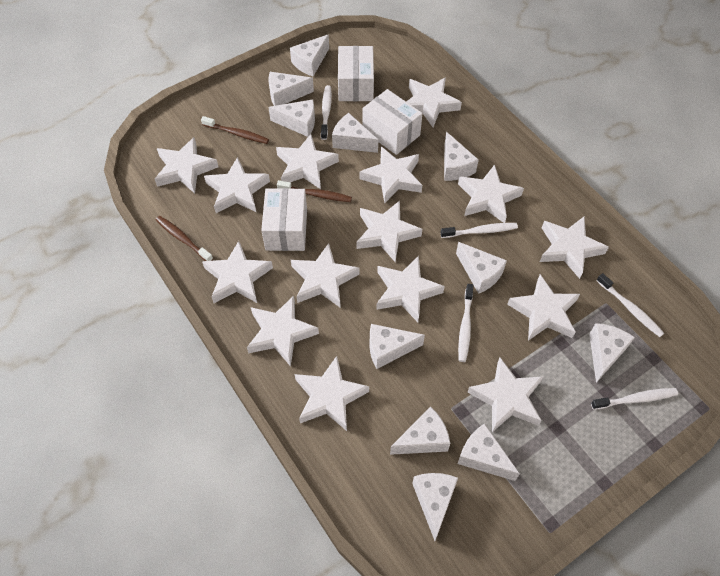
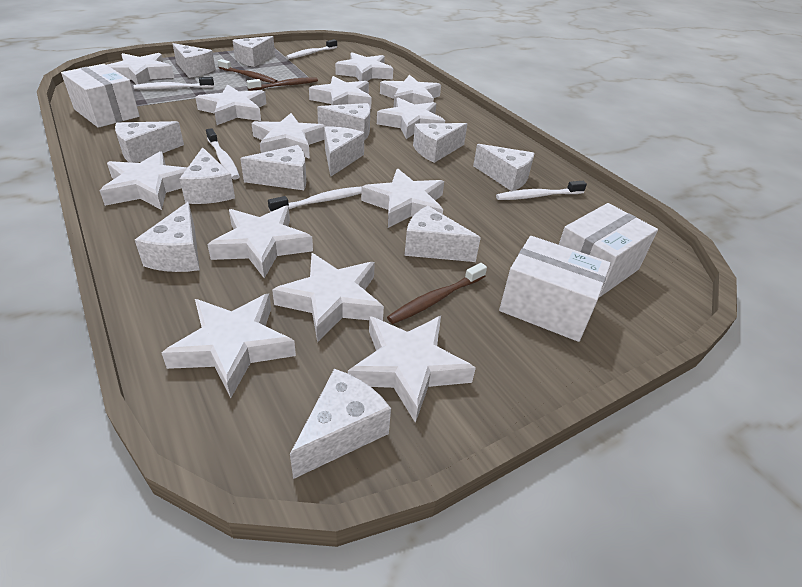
white cheese: 11 -> 12
white star: 15 -> 13

